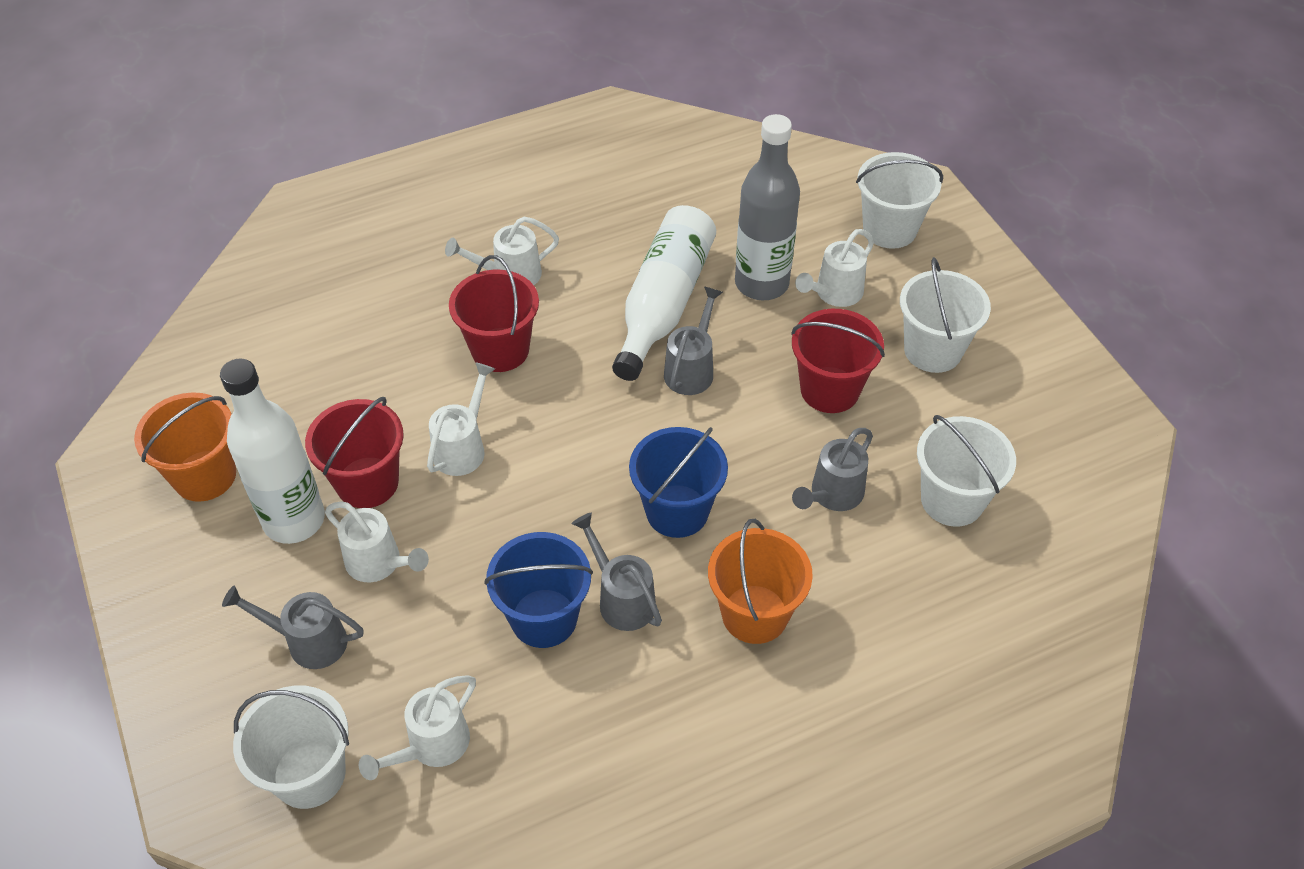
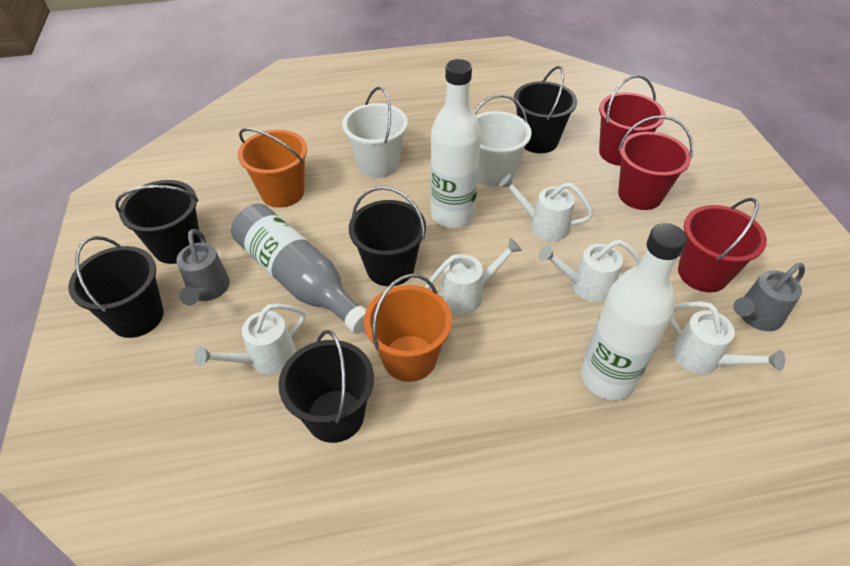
black bucket: 0 -> 5
blue bucket: 2 -> 0
grey watering can: 4 -> 2
white bucket: 4 -> 2

